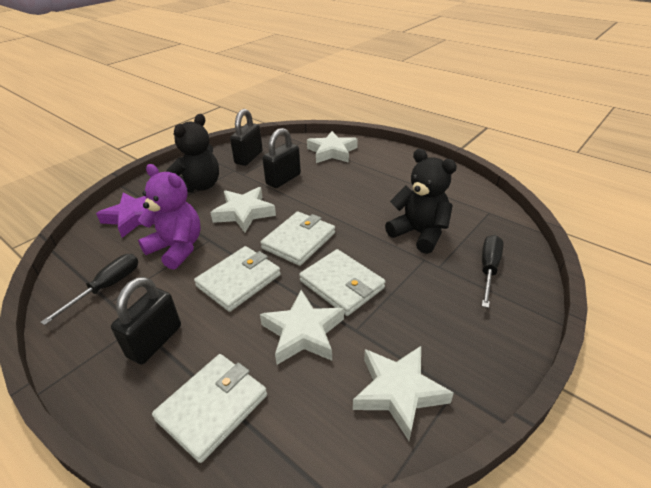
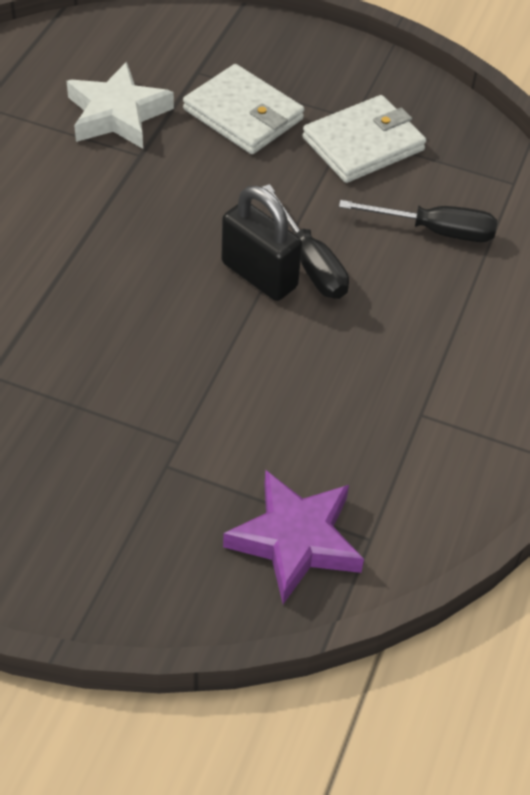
black padlock: 3 -> 1
black teddy bear: 2 -> 0
purple teddy bear: 1 -> 0
white star: 4 -> 1
white wallet: 4 -> 2

